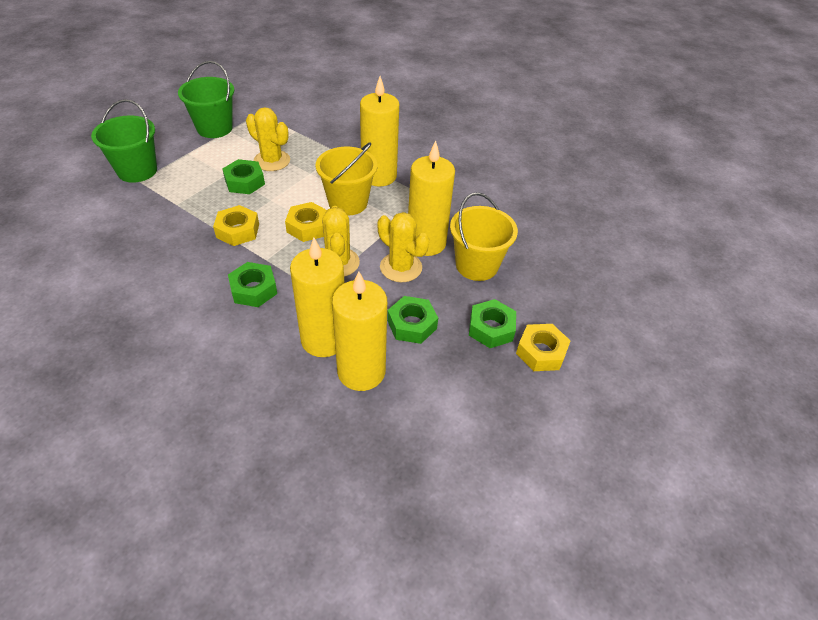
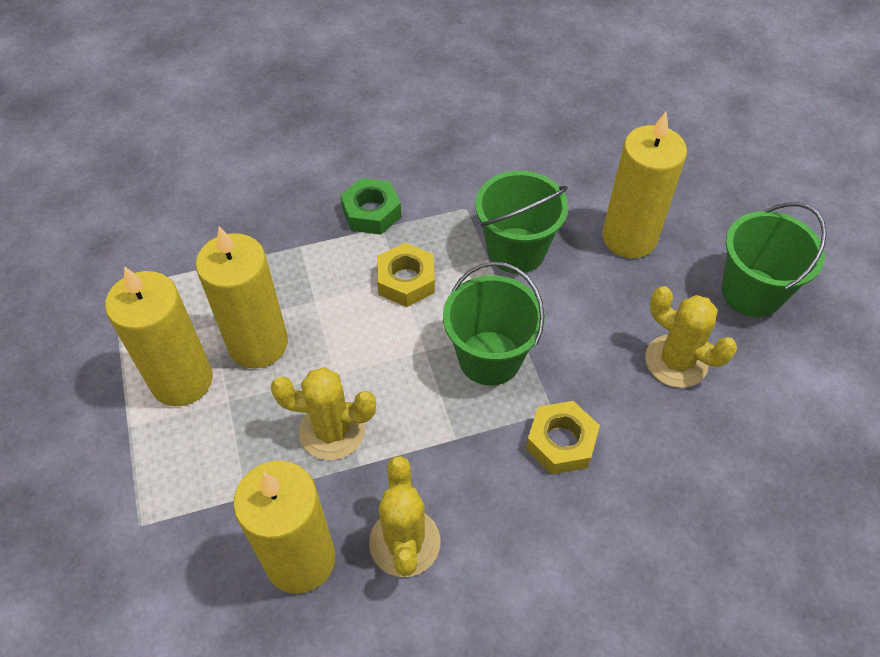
green bucket: 2 -> 3
green nut: 4 -> 1
yellow bucket: 2 -> 0
yellow nut: 3 -> 2

